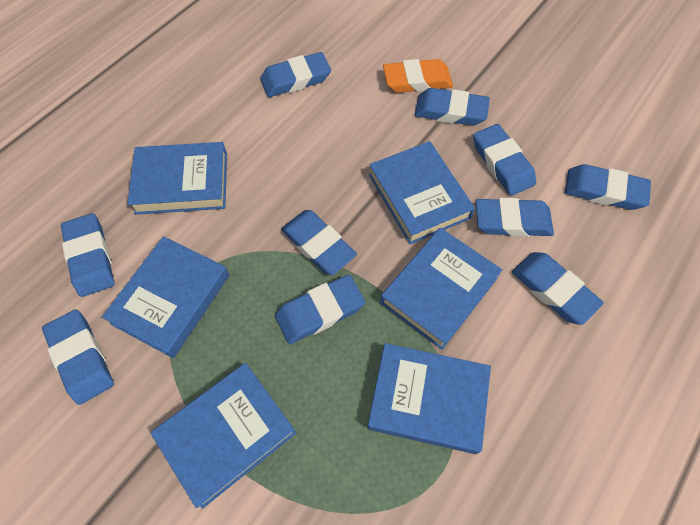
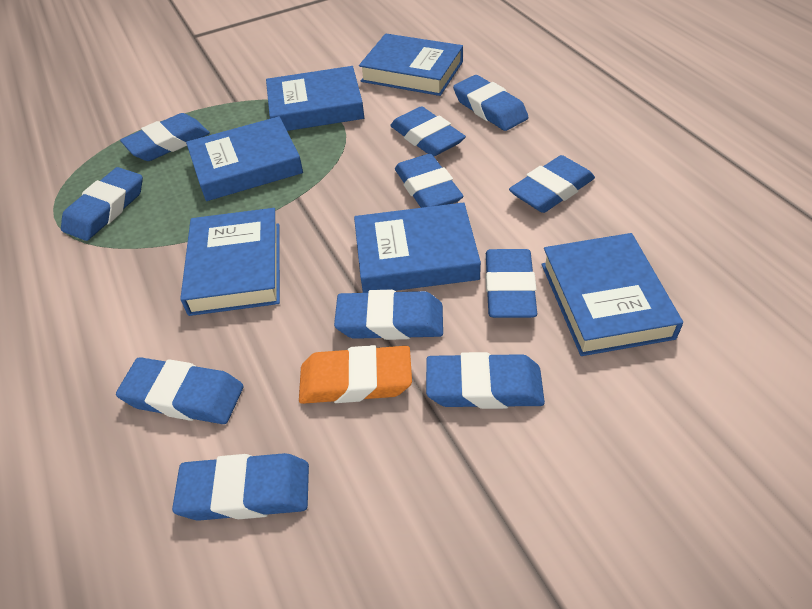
blue eraser: 10 -> 11

